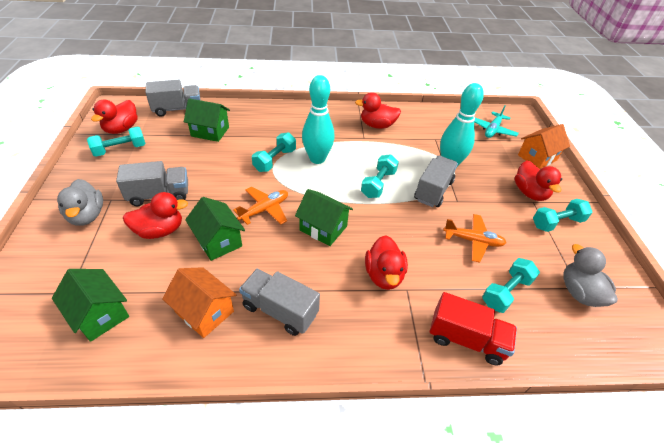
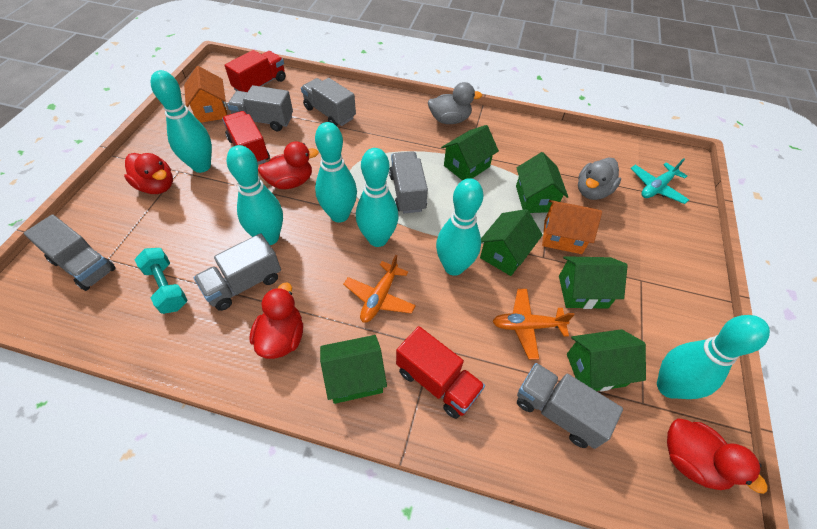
green house: 4 -> 6
grey truck: 4 -> 6
red duck: 5 -> 4
red truck: 1 -> 3
turquoise bowling pin: 2 -> 6
turquoise dumbbell: 5 -> 1

